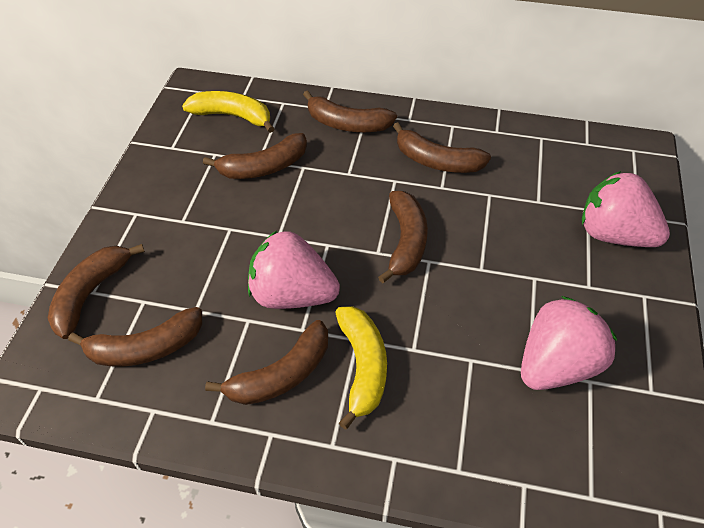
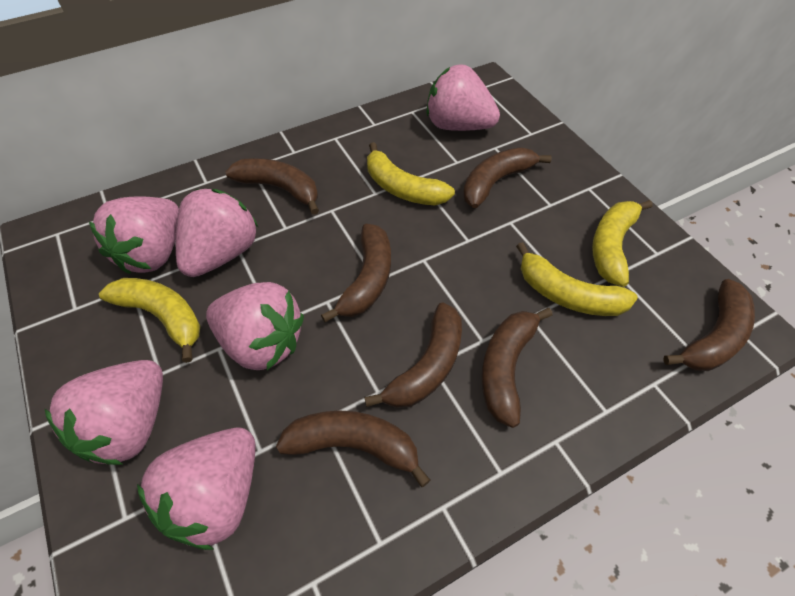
pink strawberry: 3 -> 6
yellow banana: 2 -> 4

